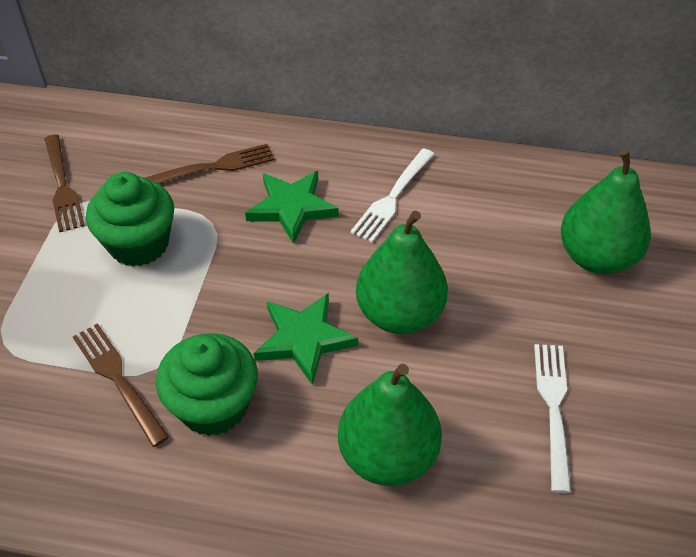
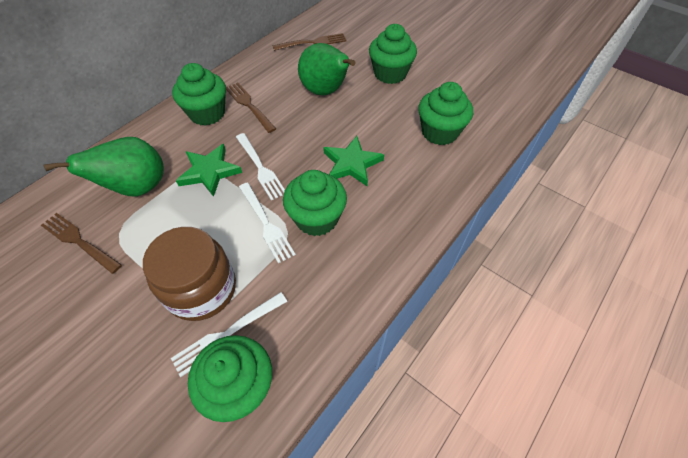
brown jar: 0 -> 1
green cupcake: 2 -> 5
green pear: 3 -> 2
white fork: 2 -> 3

